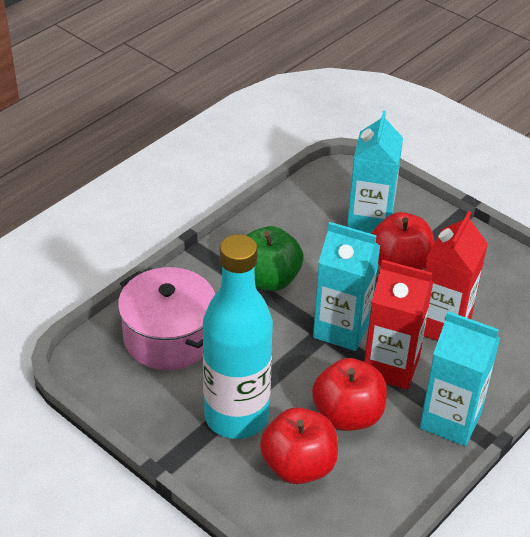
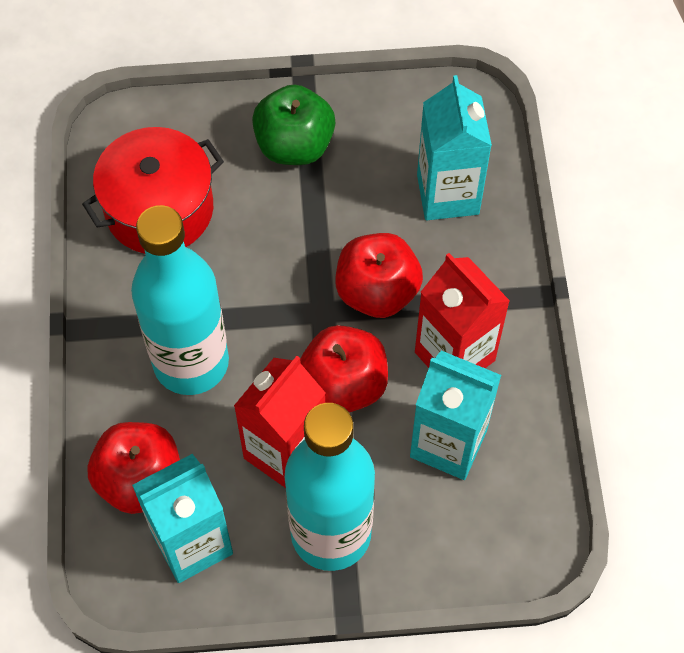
pink pot: 1 -> 0
red pot: 0 -> 1
turquoise bottle: 1 -> 2

